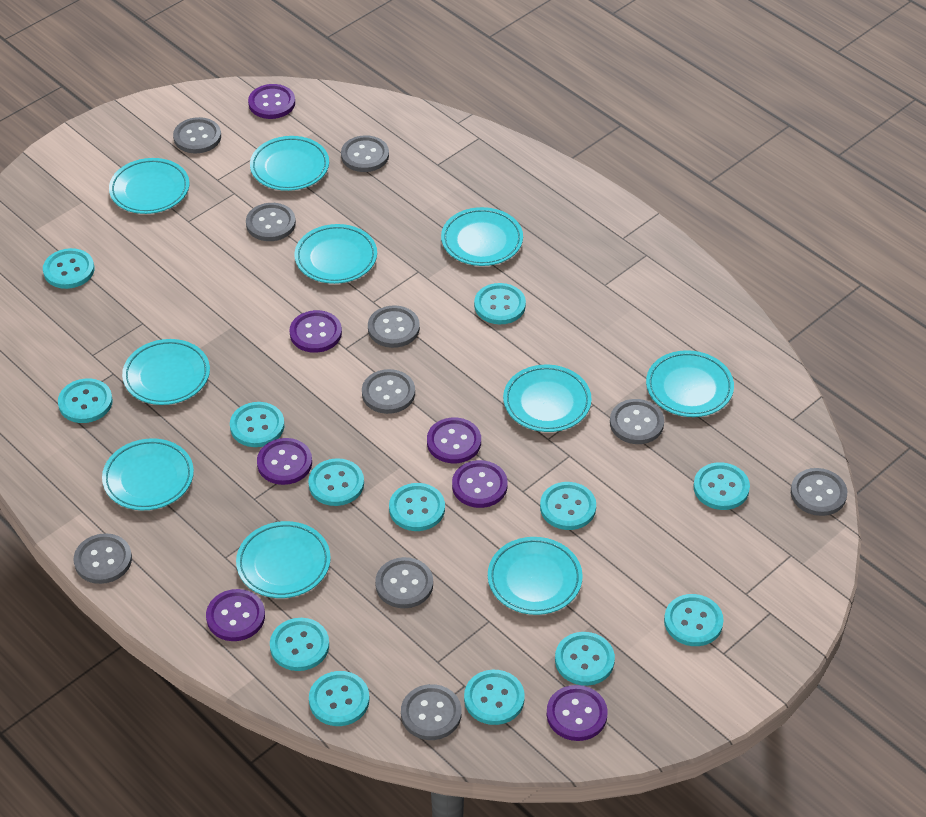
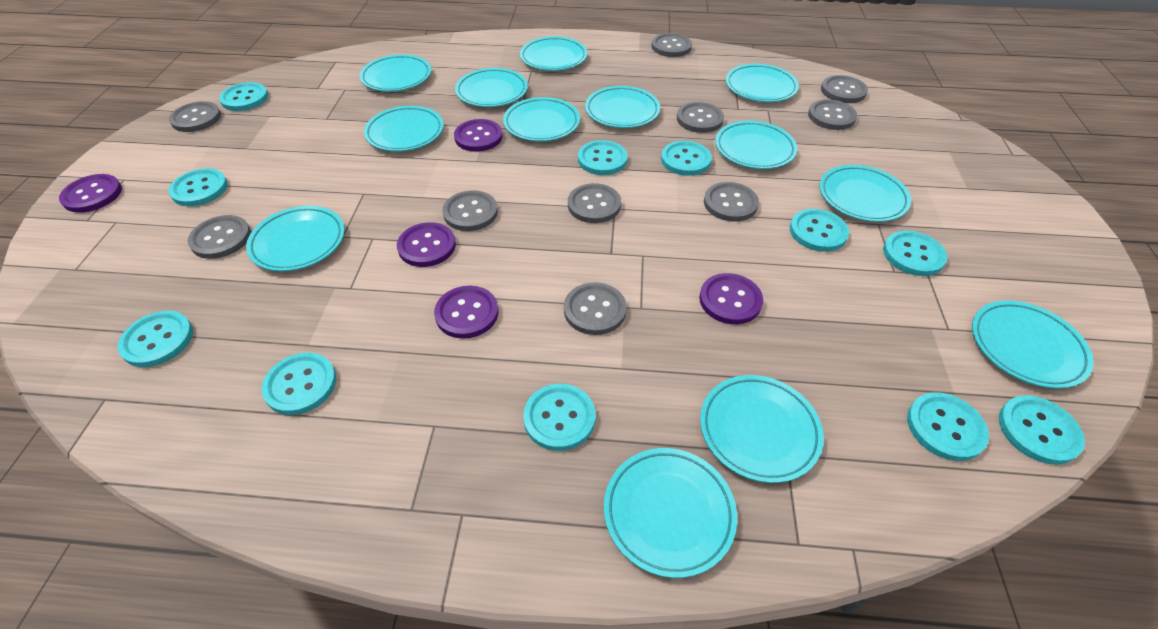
purple button: 7 -> 5
turquoise button: 13 -> 11
turquoise plate: 10 -> 13

